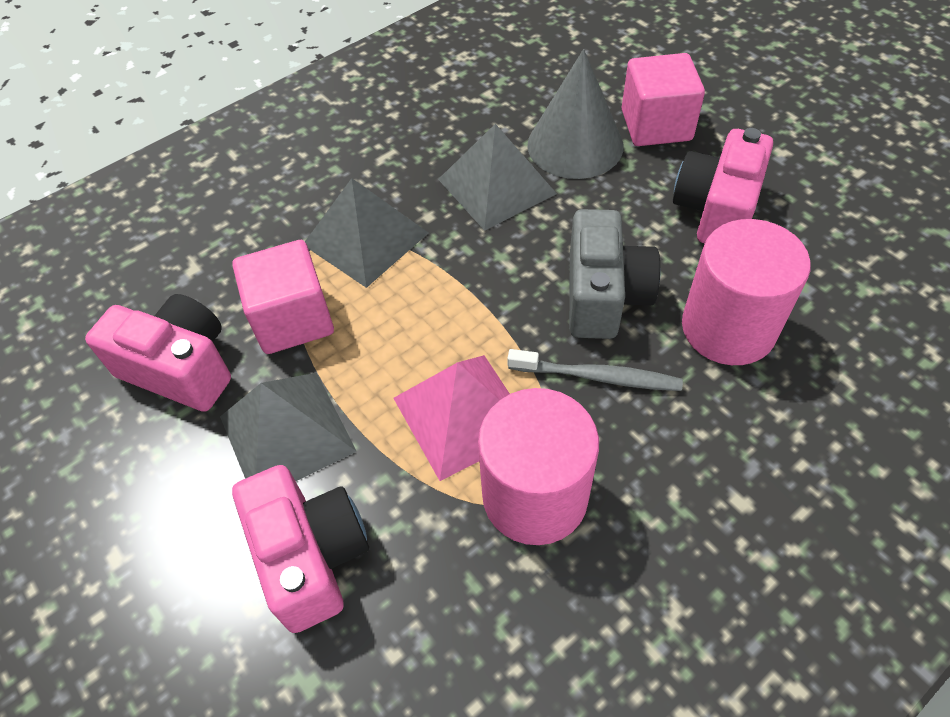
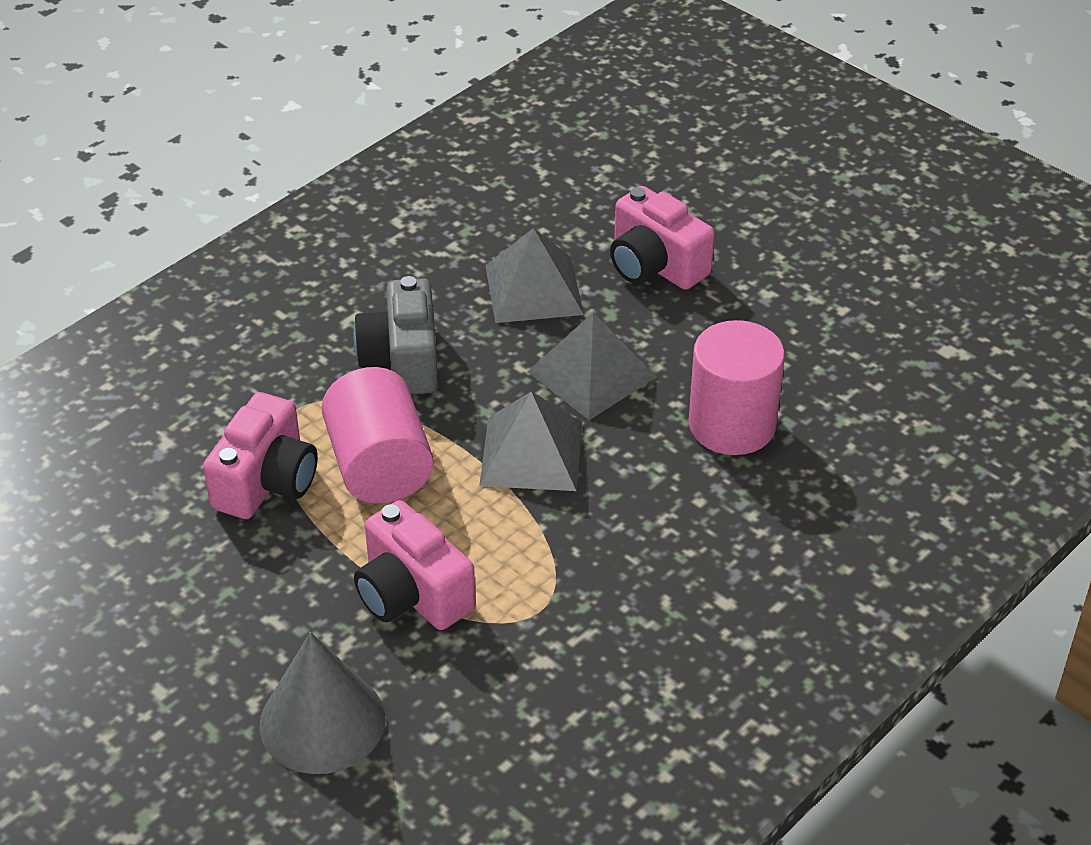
grey toothbrush: 1 -> 0
pink cube: 2 -> 0
pink pyramid: 1 -> 0

